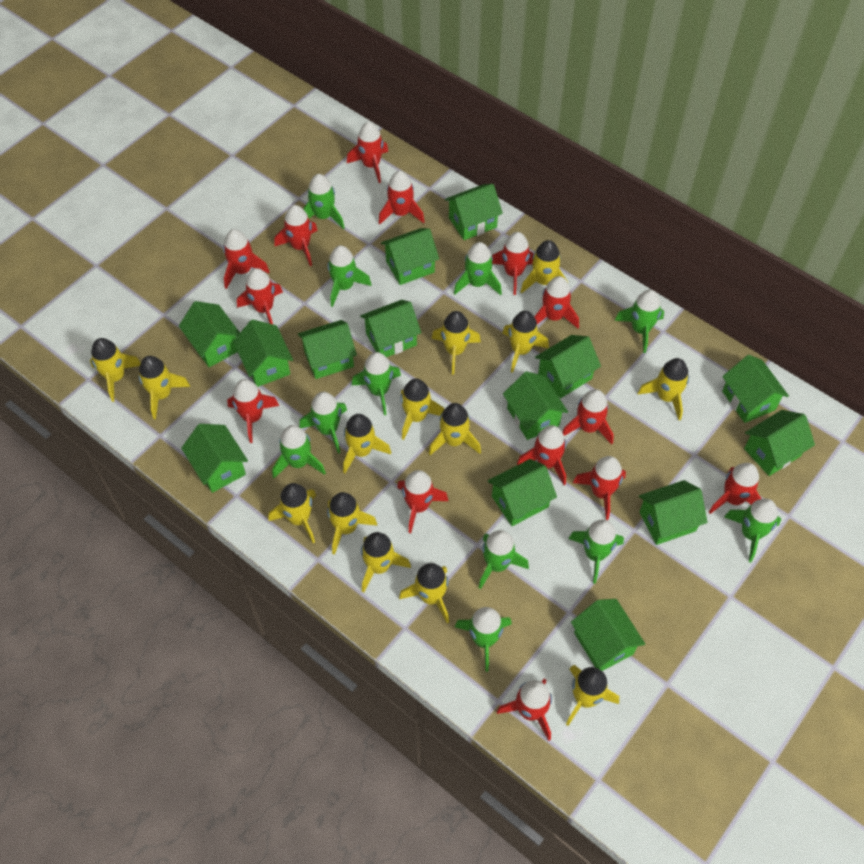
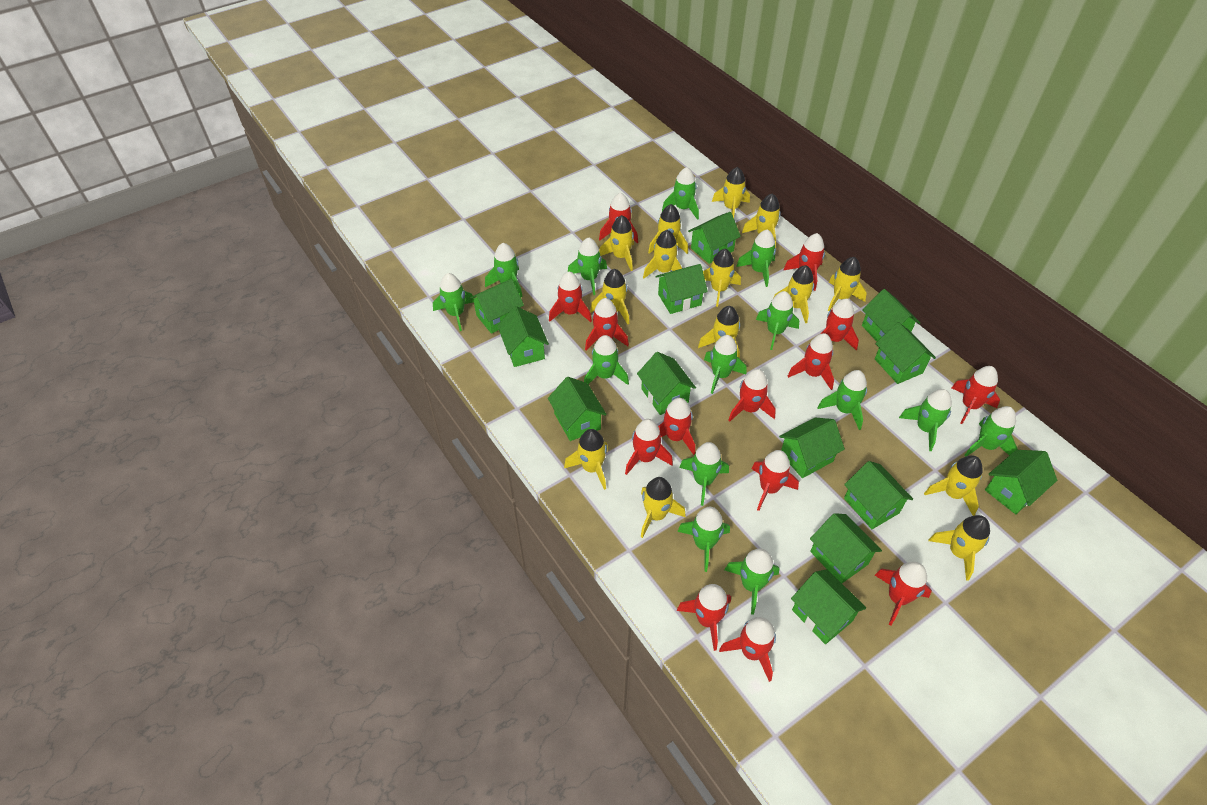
green house: 14 -> 13
green rocket: 11 -> 14

